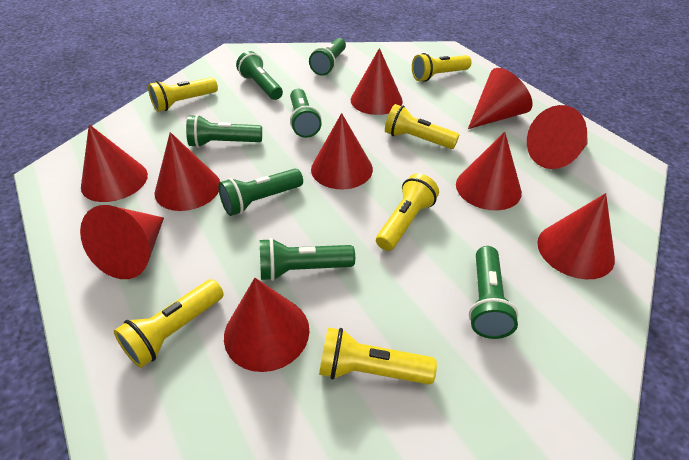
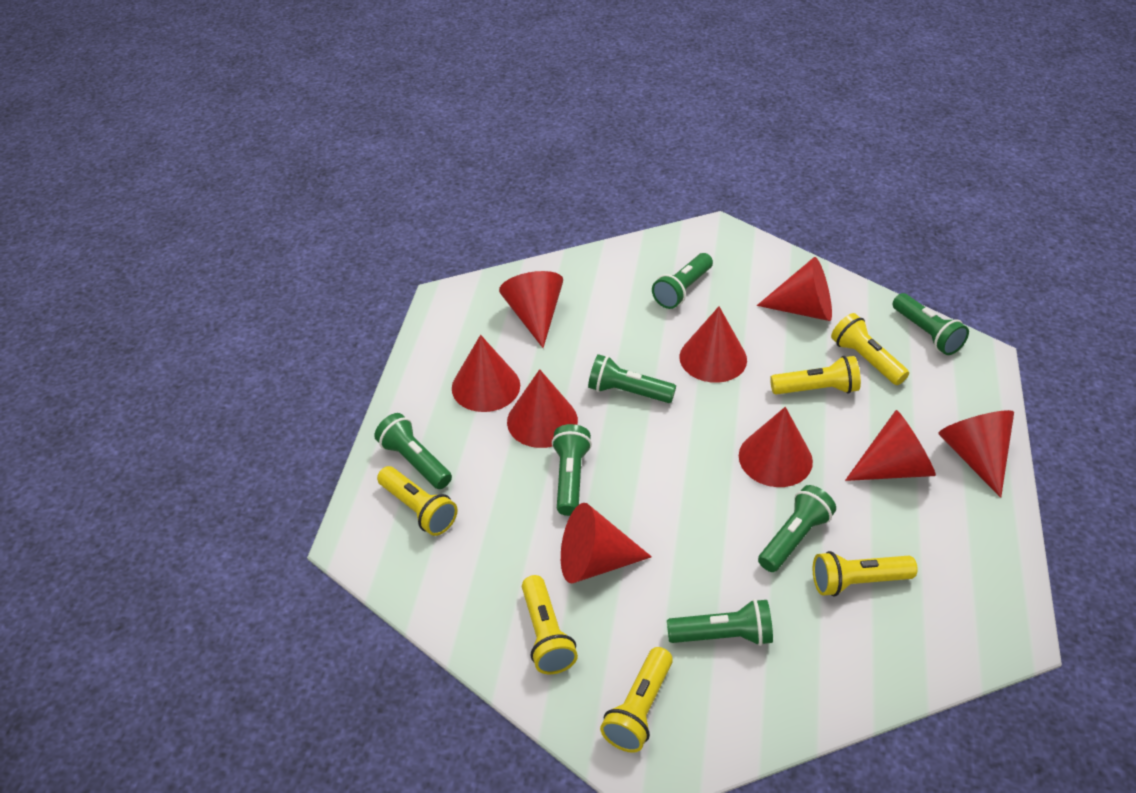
red cone: 10 -> 9

